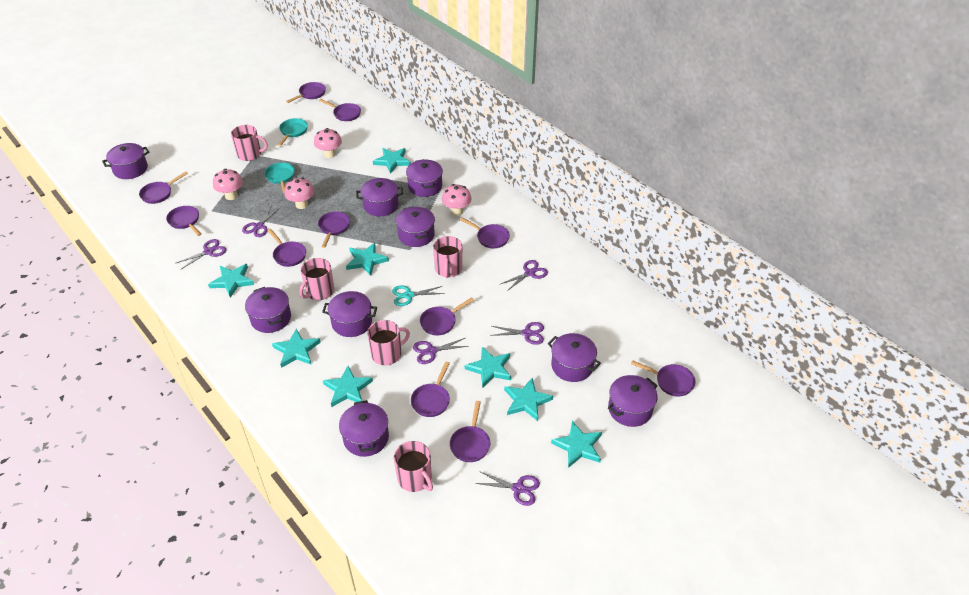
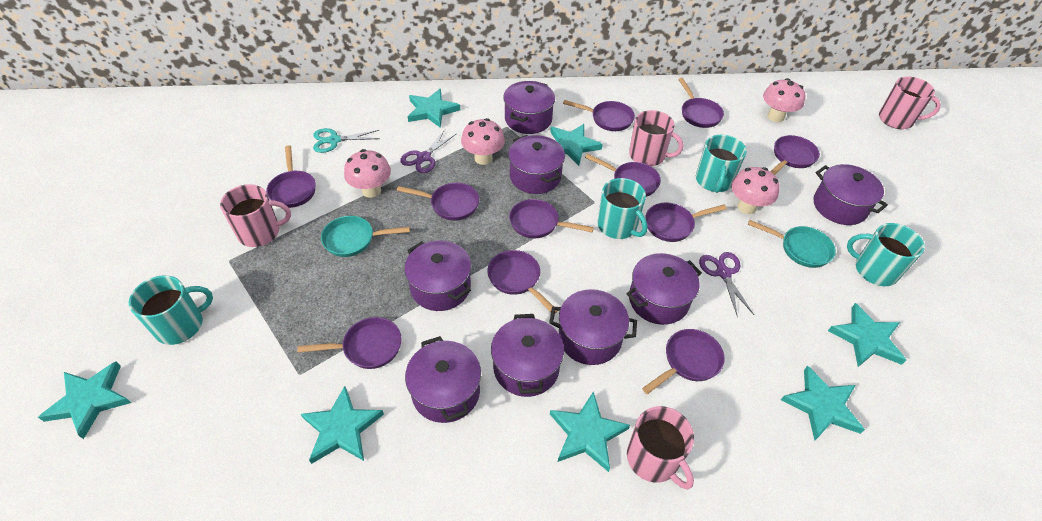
pink mug: 5 -> 4
purple pot: 9 -> 8
purple scissors: 6 -> 2
turquoise mug: 0 -> 4
turquoise star: 8 -> 7

